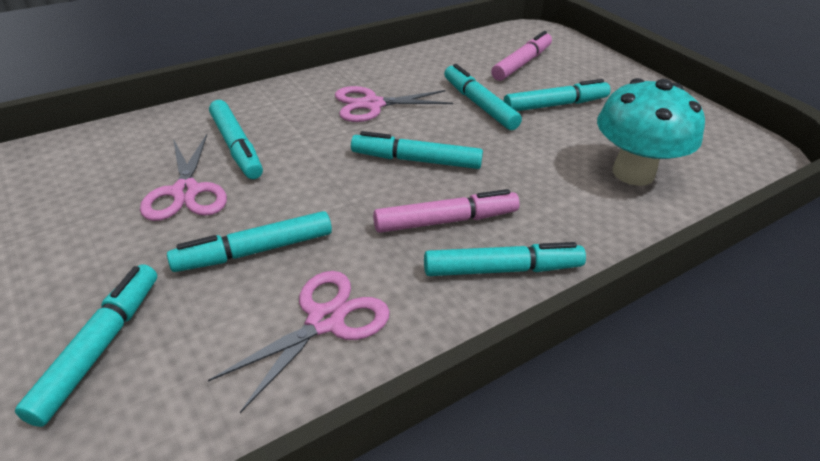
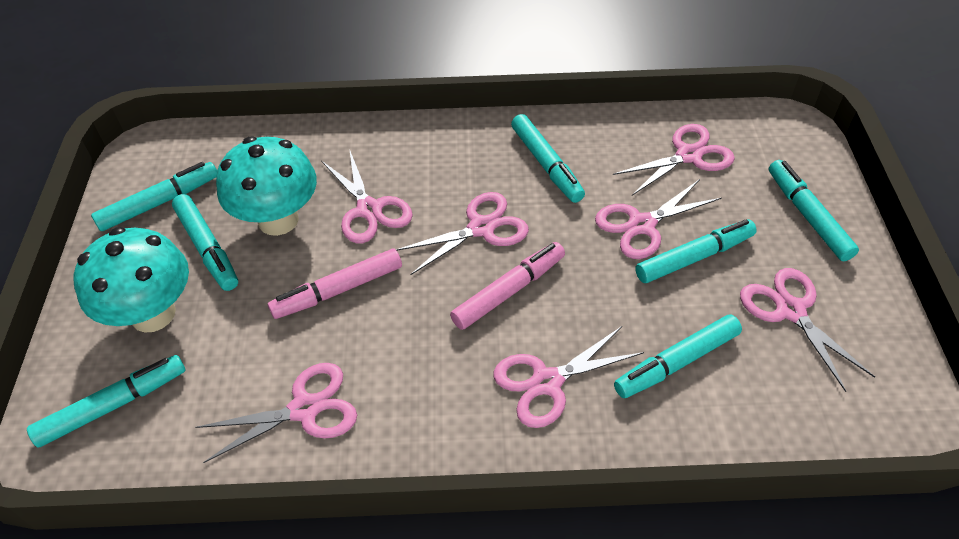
pink scissors: 3 -> 7
turquoise mushroom: 1 -> 2

